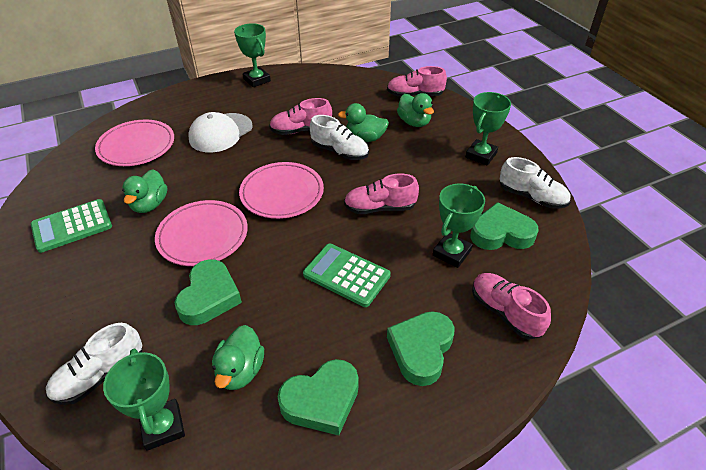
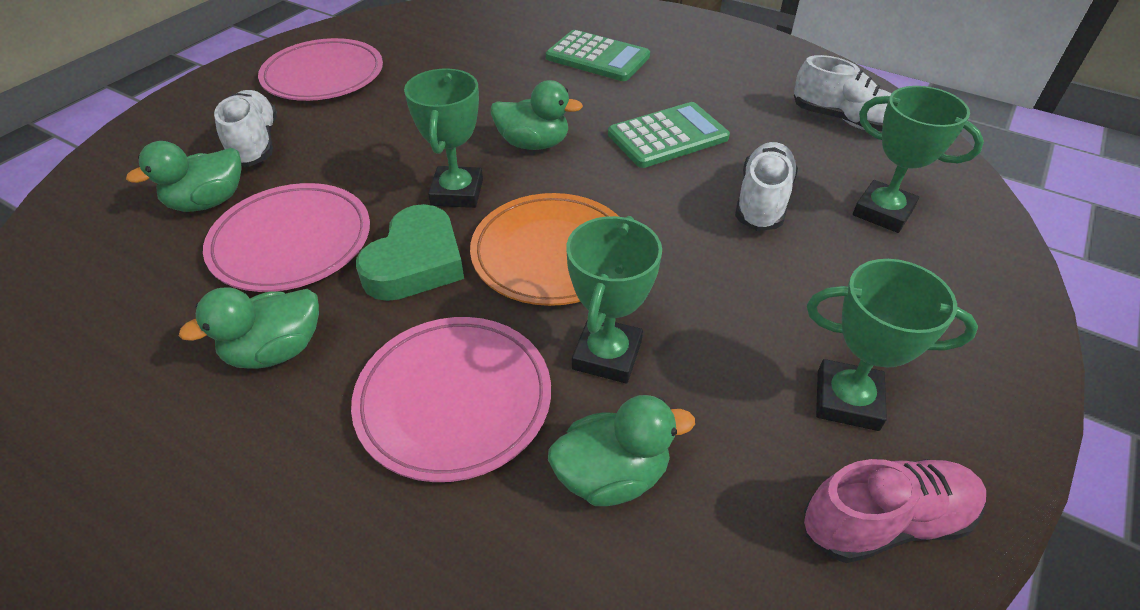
green heart: 4 -> 1
orange plate: 0 -> 1
pink shoe: 4 -> 1
white cap: 1 -> 0

